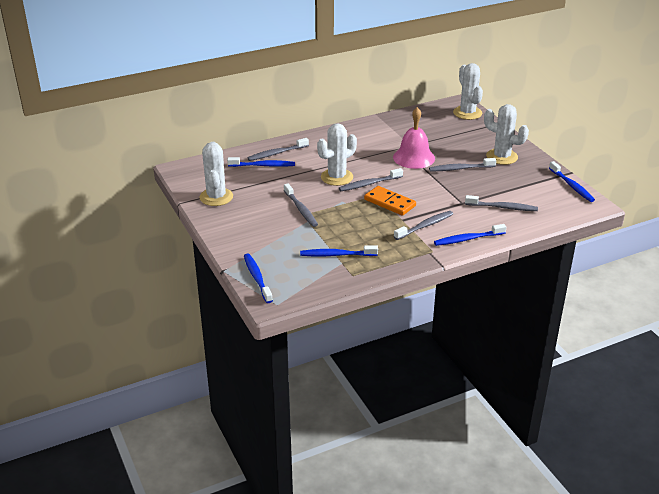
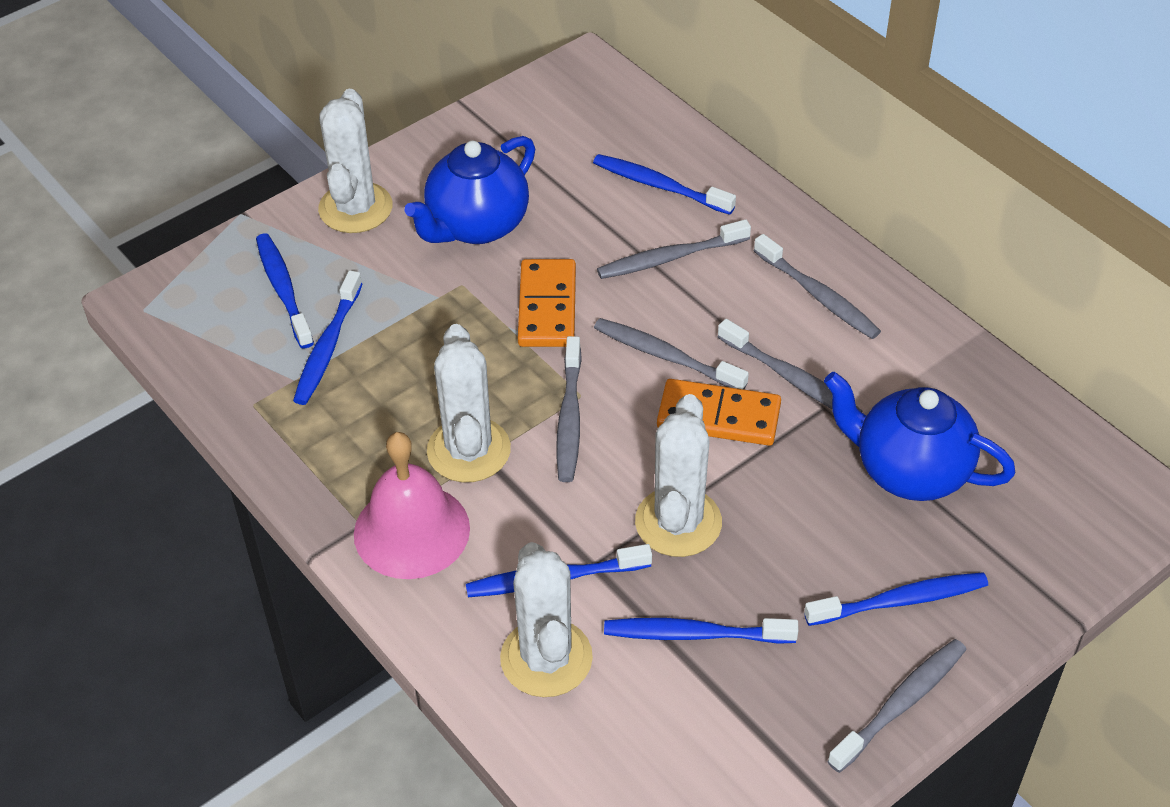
blue teapot: 0 -> 2
blue toothbrush: 5 -> 6
orange domino: 1 -> 2

